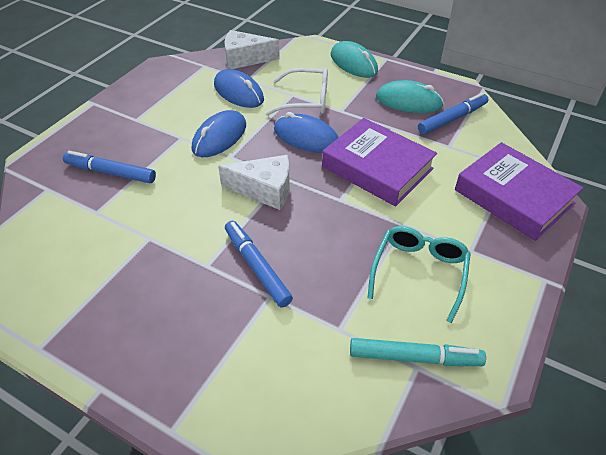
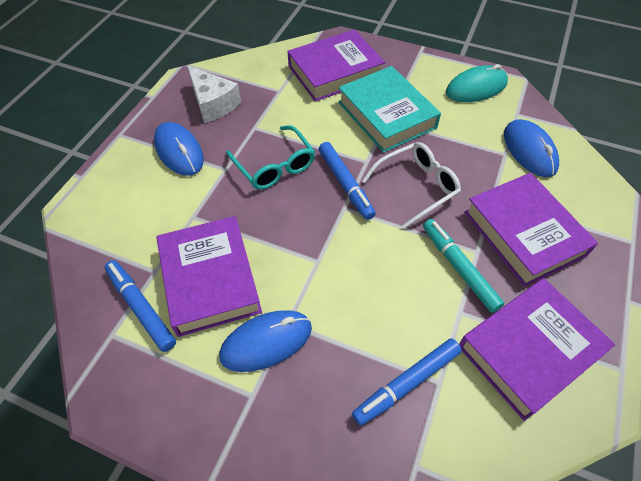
purple book: 2 -> 4
turquoise book: 0 -> 1
turquoise mouse: 2 -> 1
white cheese: 2 -> 1

